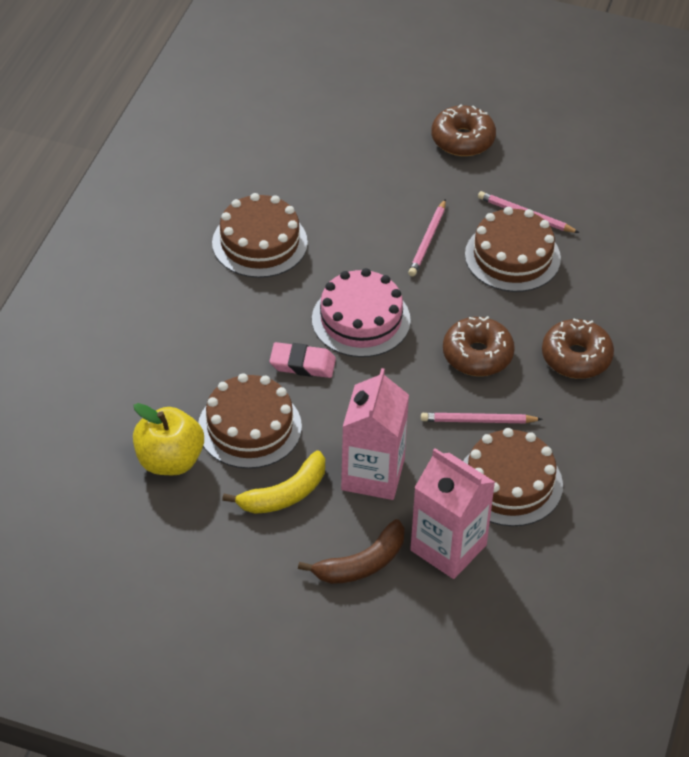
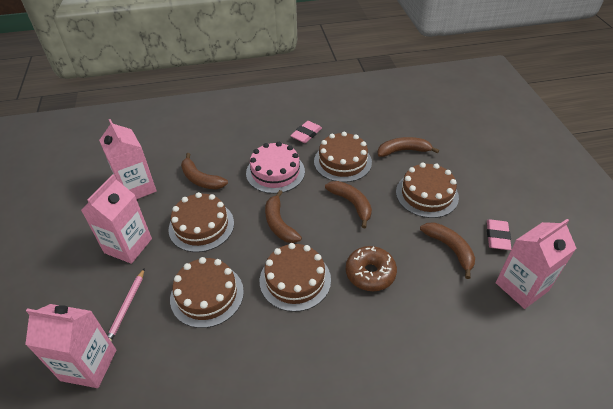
brown banana: 1 -> 5
brown cake: 4 -> 5
brown donut: 3 -> 1
pink carton: 2 -> 4
pink eraser: 1 -> 2
pink pencil: 3 -> 1
yellow apple: 1 -> 0
yellow banana: 1 -> 0

